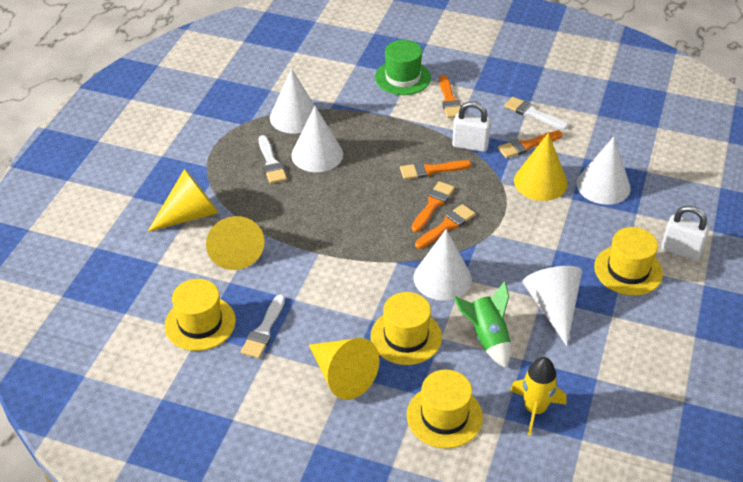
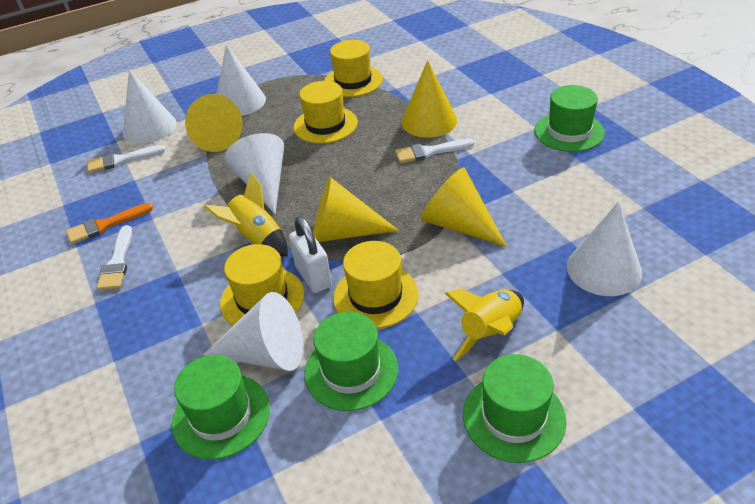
green hat: 1 -> 4
green rocket: 1 -> 0
orange brush: 5 -> 1
white padlock: 2 -> 1
yellow rocket: 1 -> 2

